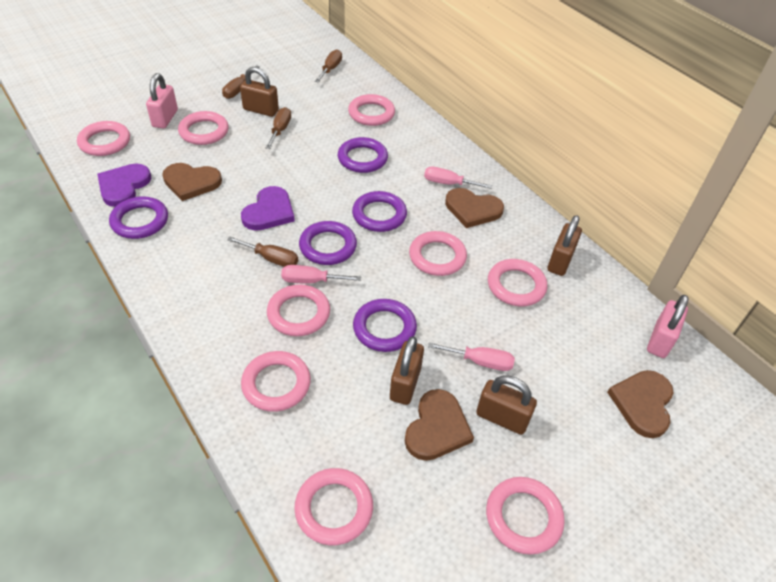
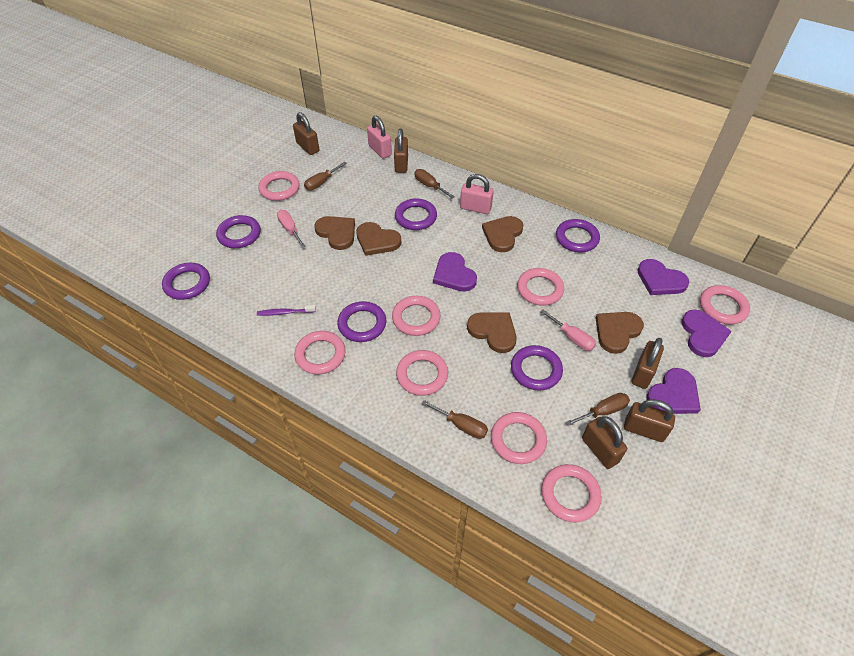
brown heart: 4 -> 5
brown padlock: 4 -> 5
pink ring: 9 -> 8
pink screwdriver: 3 -> 2
purple heart: 2 -> 4
purple ring: 5 -> 6
purple toothbrush: 0 -> 1

